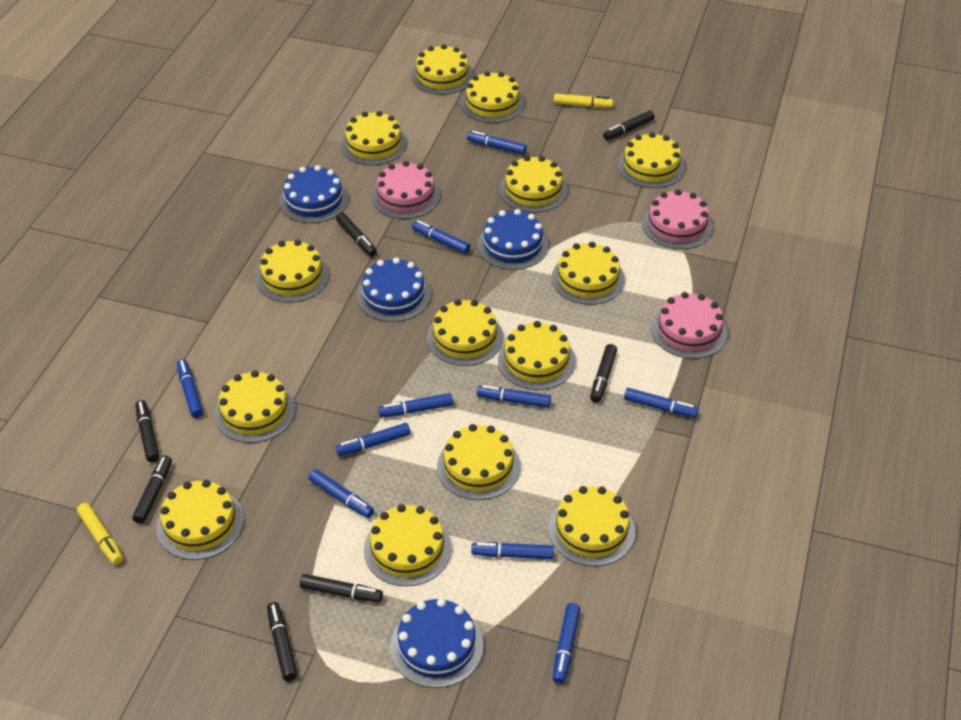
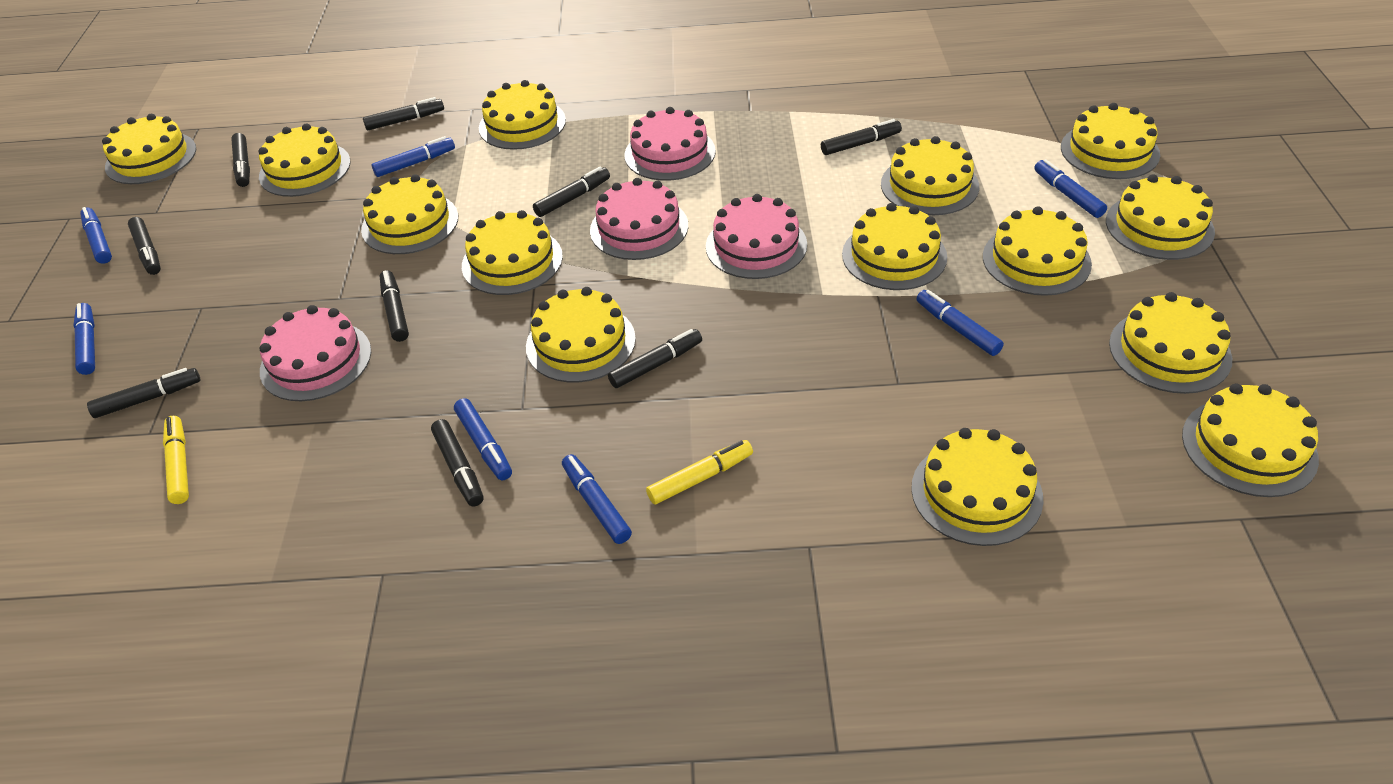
black marker: 7 -> 9
blue cake: 4 -> 0
blue marker: 10 -> 7
pink cake: 3 -> 4

